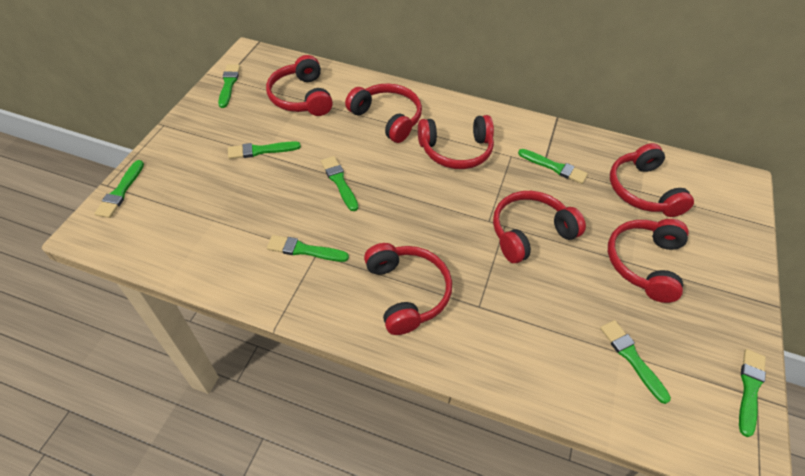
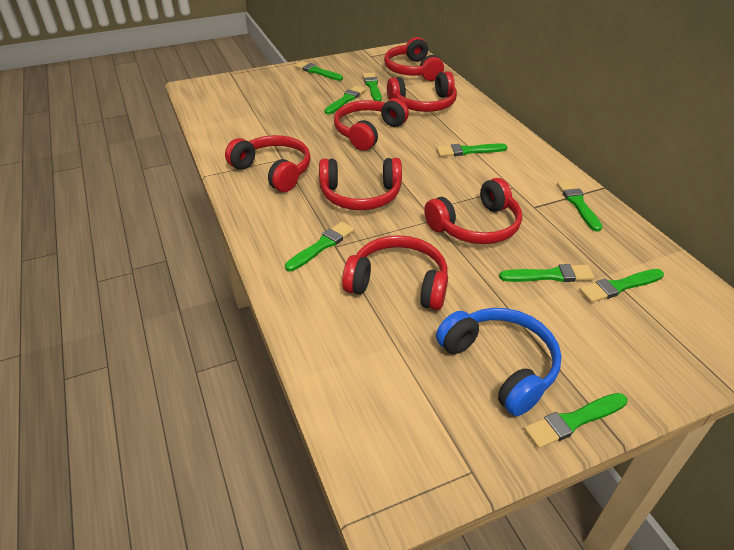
blue headphones: 0 -> 1
green brush: 8 -> 9

